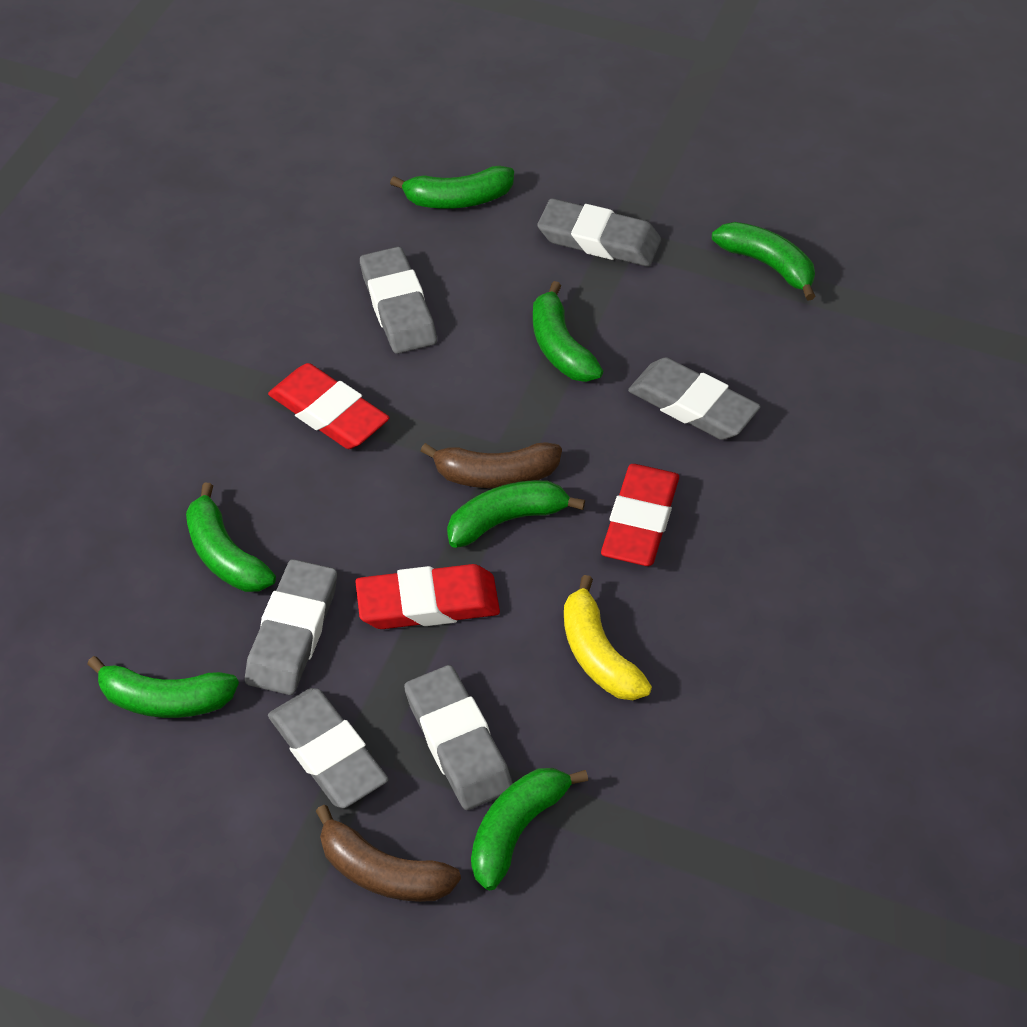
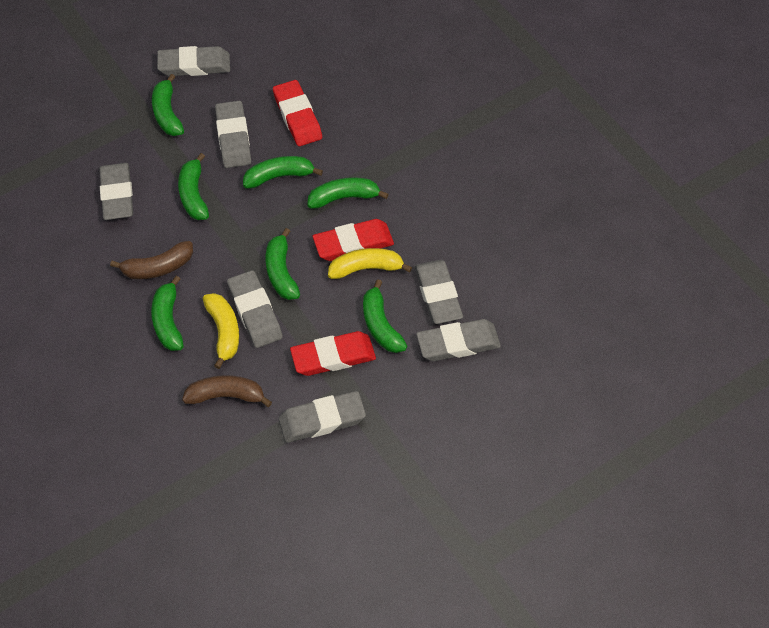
grey eraser: 6 -> 7
yellow banana: 1 -> 2

